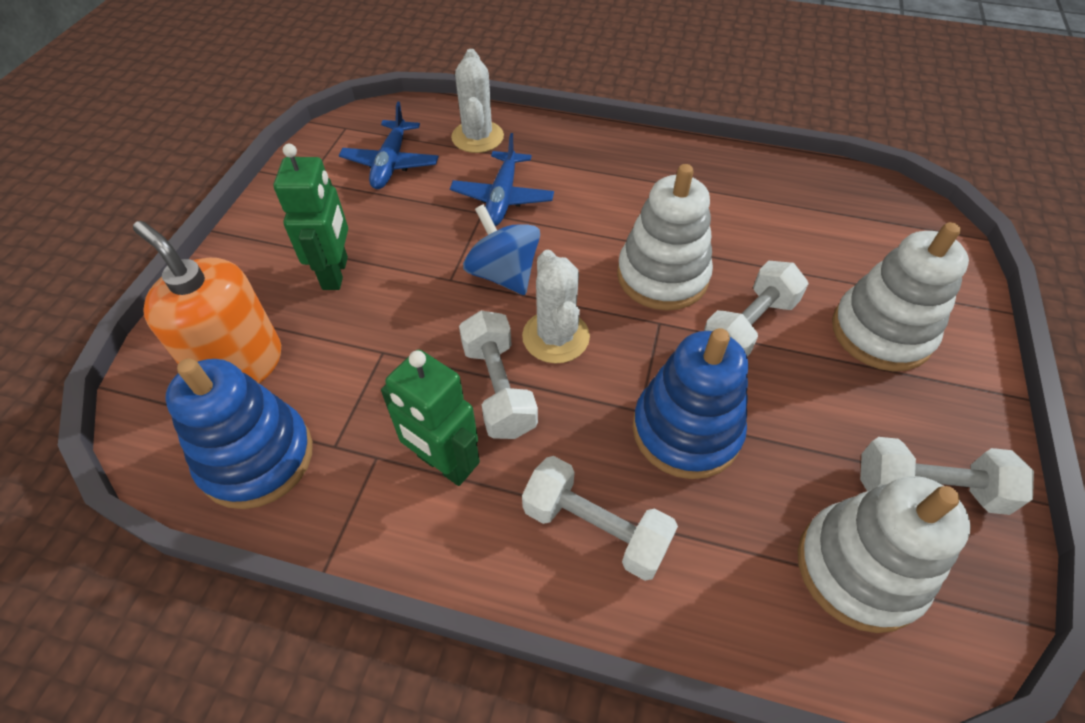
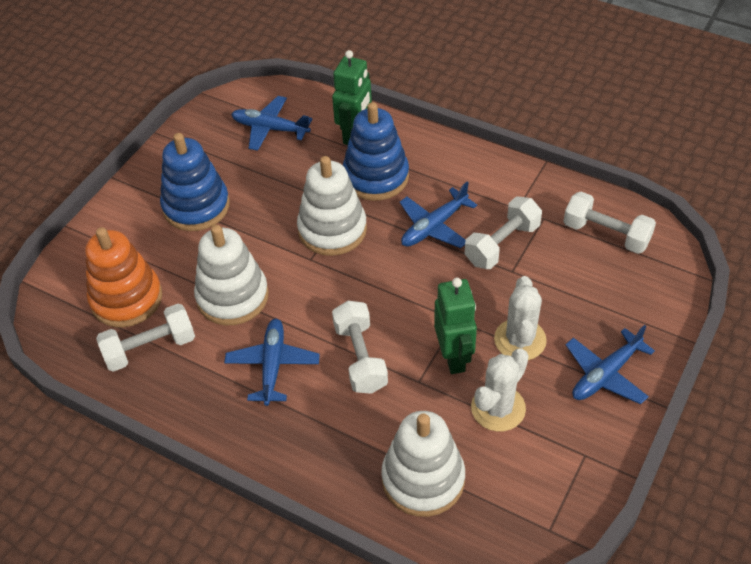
blue plane: 2 -> 4
blue spinning top: 1 -> 0
orange soap dispenser: 1 -> 0
orange stacking toy: 0 -> 1

